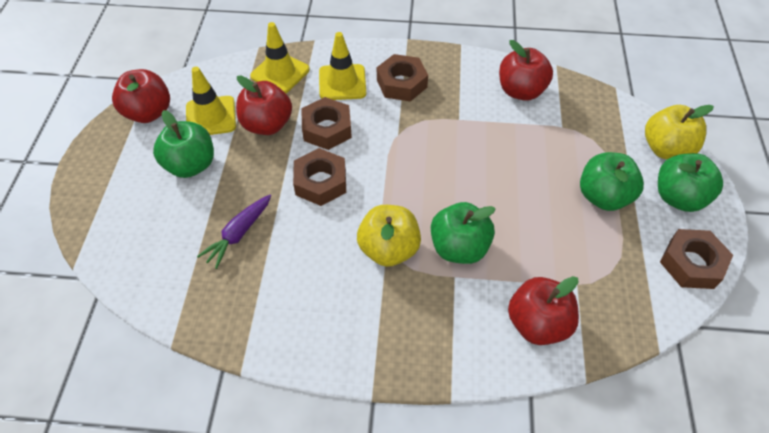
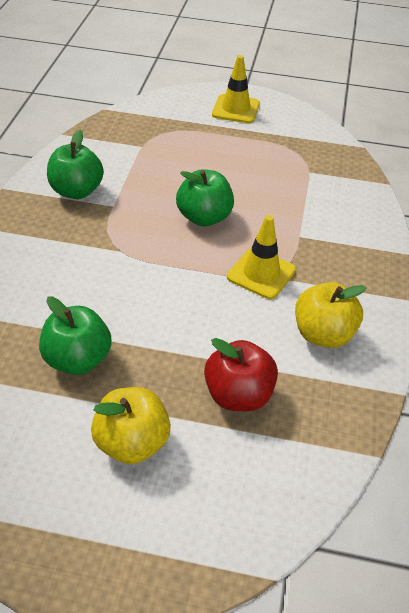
brown nut: 4 -> 0
green apple: 4 -> 3
purple carrot: 1 -> 0
red apple: 4 -> 1
yellow traffic cone: 3 -> 2

